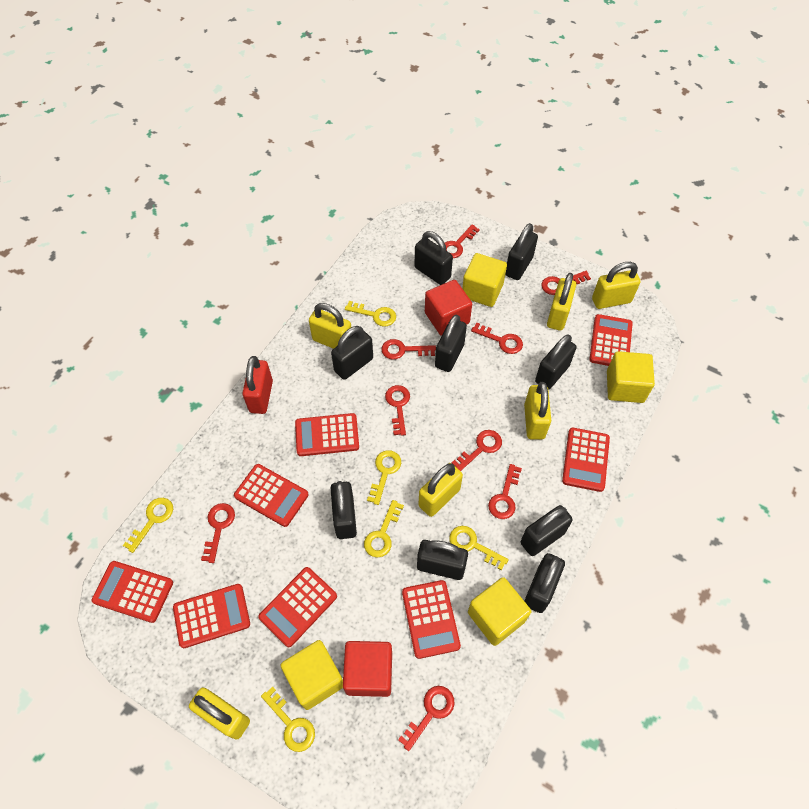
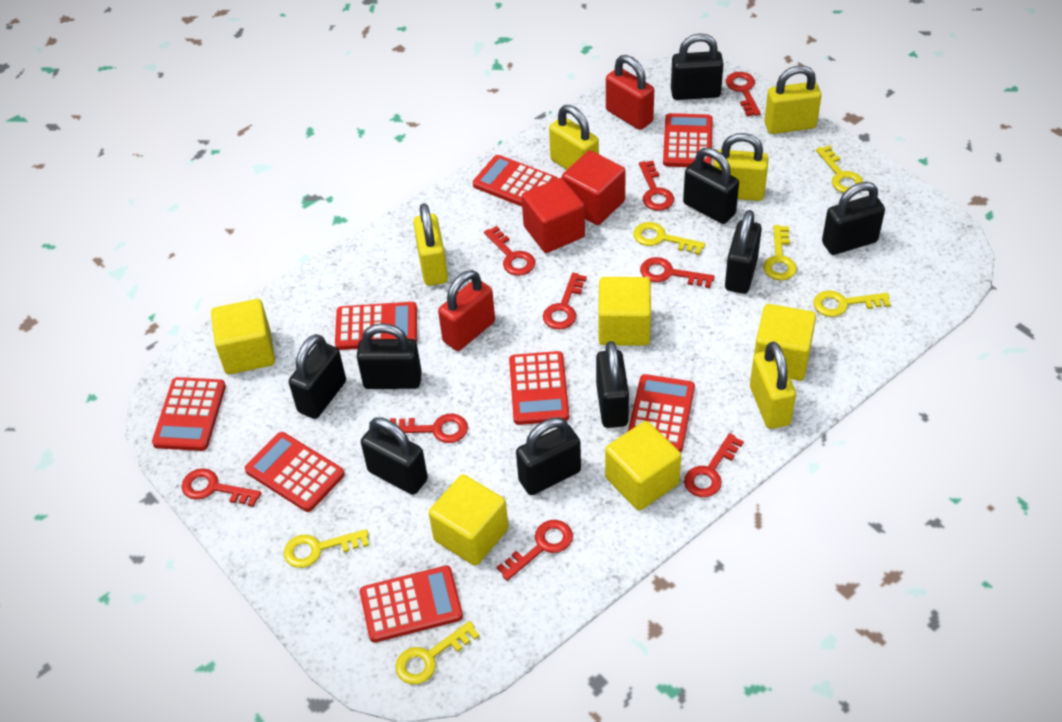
red padlock: 1 -> 2
yellow cube: 4 -> 5
yellow padlock: 6 -> 5

